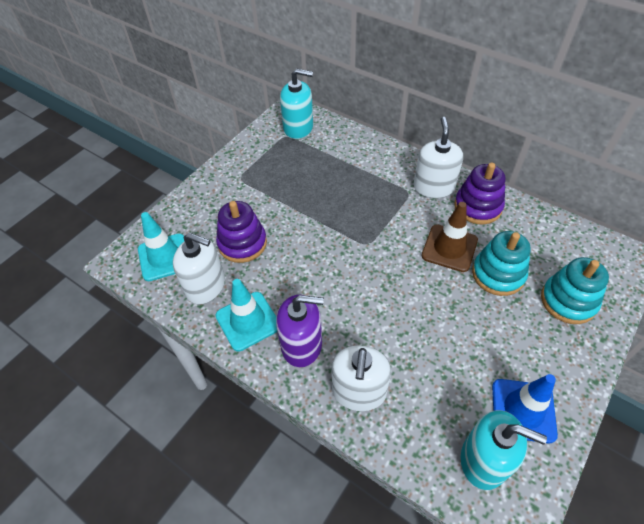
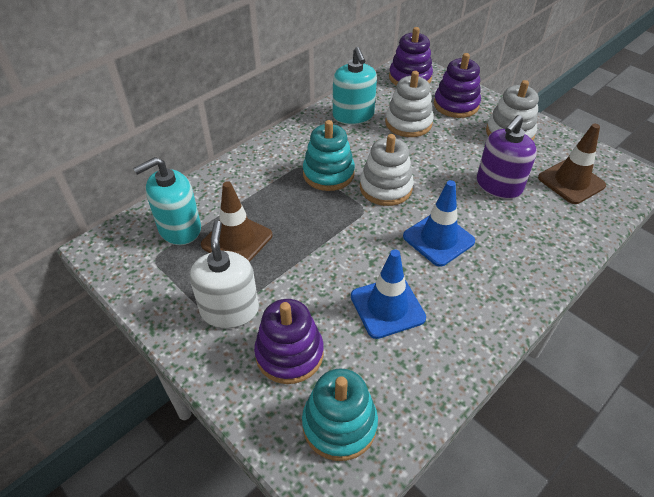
blue traffic cone: 1 -> 2
brown traffic cone: 1 -> 2
purple stacking toy: 2 -> 3
turquoise traffic cone: 2 -> 0
white soap dispenser: 3 -> 1
white stacking toy: 0 -> 3

